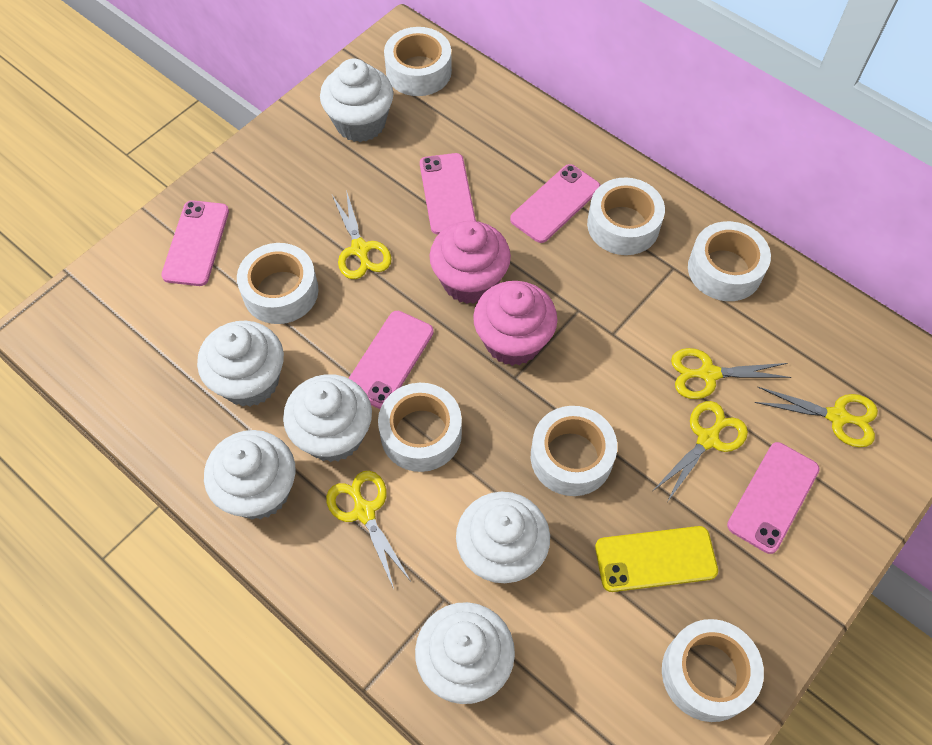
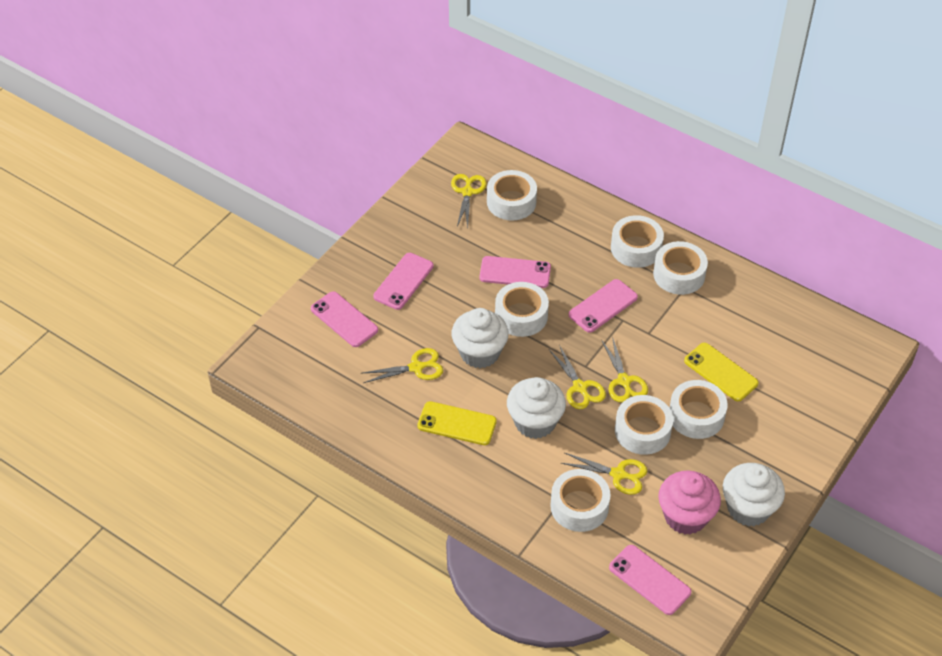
pink cupcake: 2 -> 1
white cupcake: 6 -> 3
yellow phone: 1 -> 2

